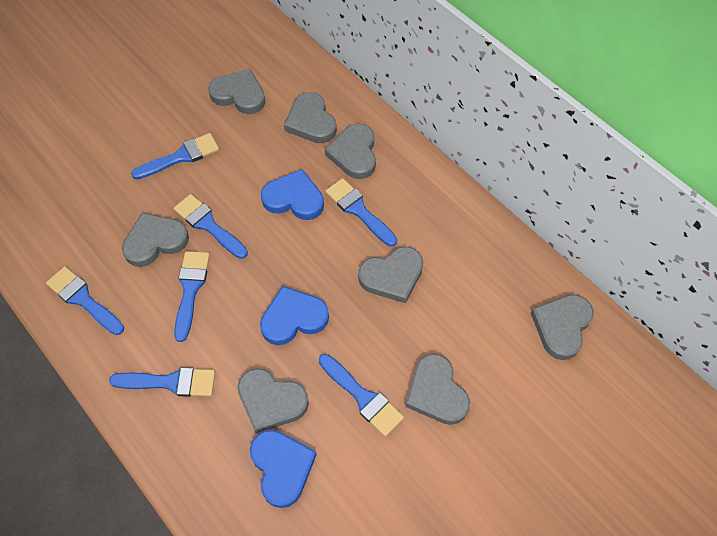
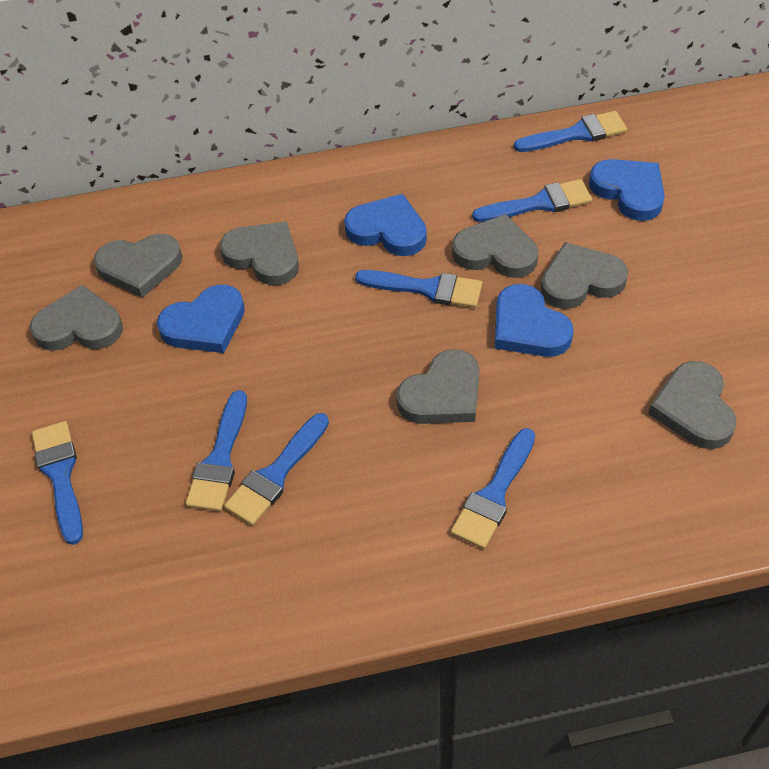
blue heart: 3 -> 4
grey heart: 8 -> 7

